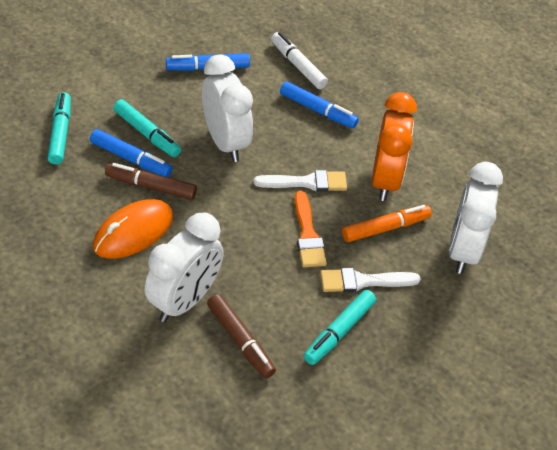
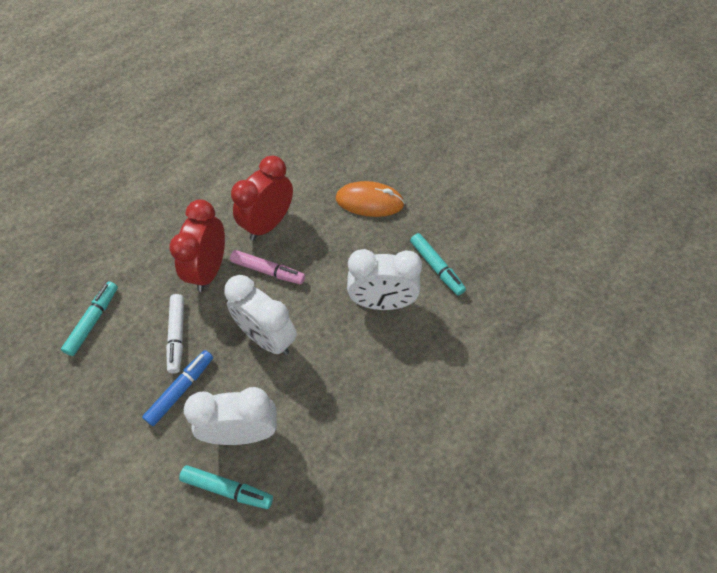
blue marker: 3 -> 1
brown marker: 2 -> 0
orange brush: 1 -> 0
orange clock: 1 -> 0
orange marker: 1 -> 0
pink marker: 0 -> 1
red clock: 0 -> 2
white brush: 2 -> 0

